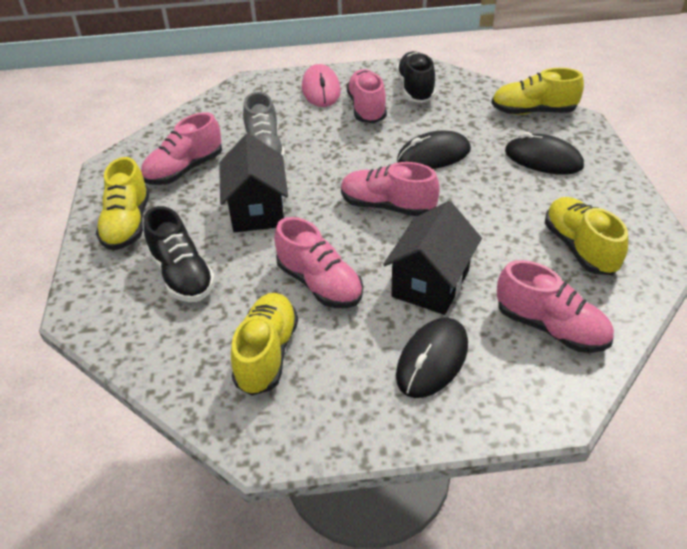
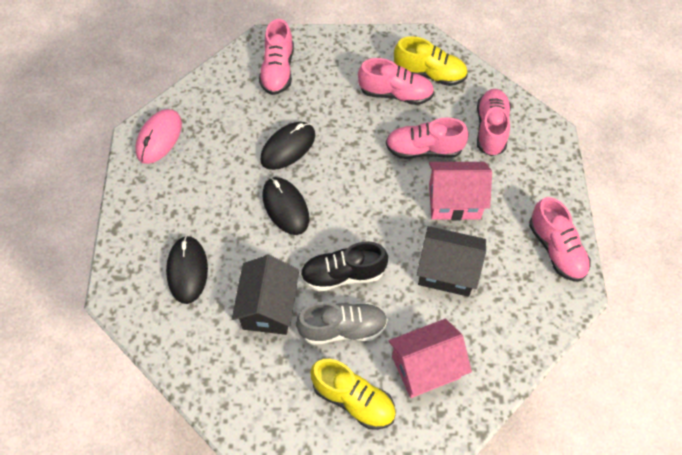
black shoe: 2 -> 1
pink house: 0 -> 2
yellow shoe: 4 -> 2

